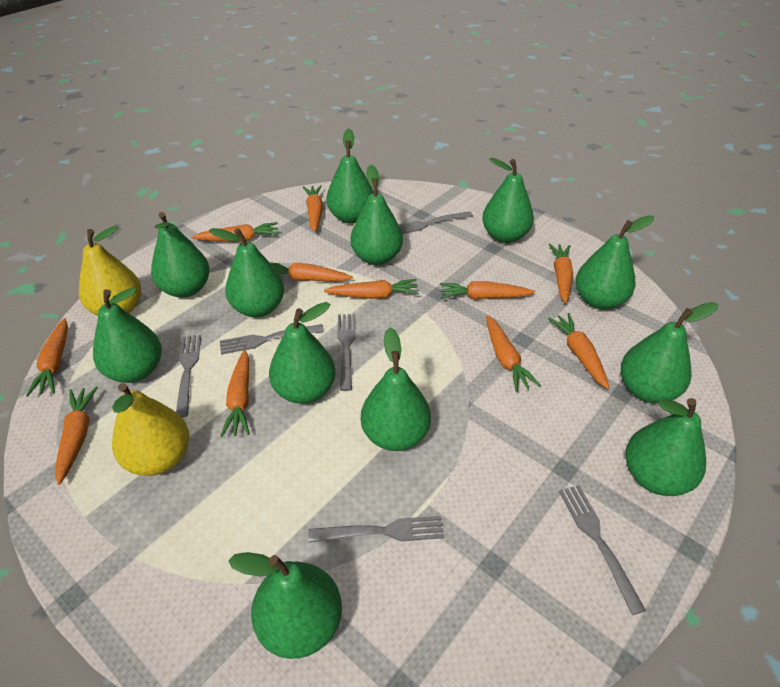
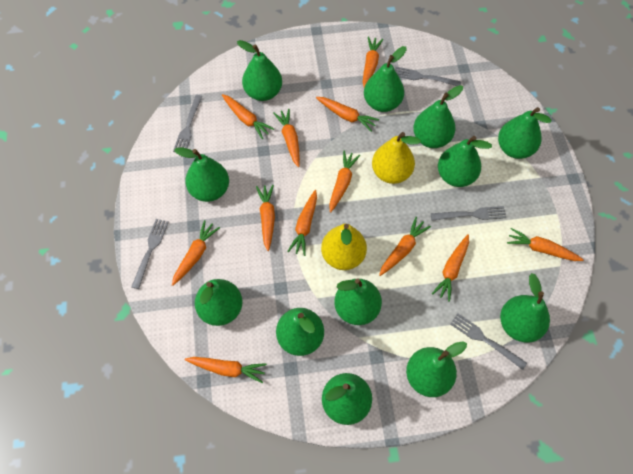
grey fork: 6 -> 5
orange carrot: 11 -> 12

